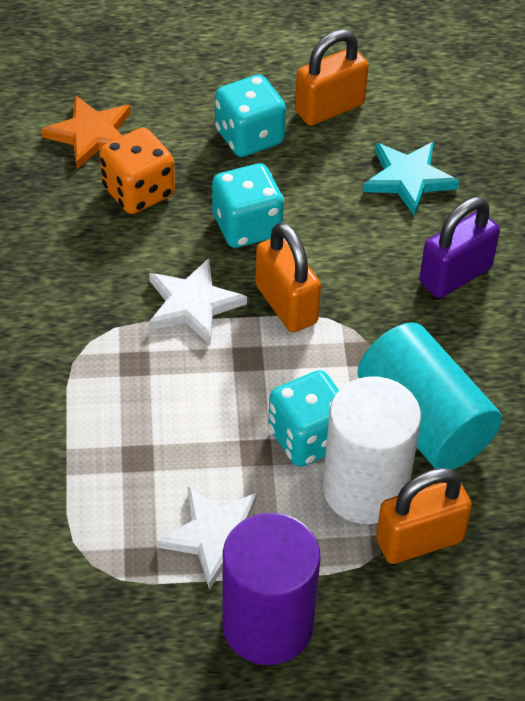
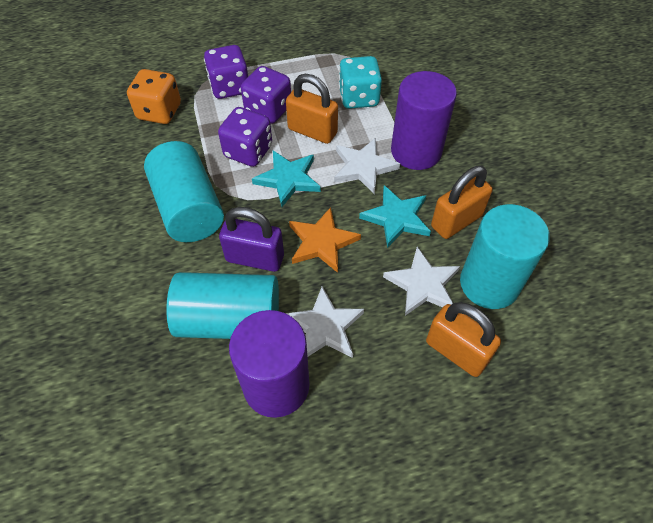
purple cylinder: 1 -> 2
purple dice: 0 -> 3
turquoise cylinder: 1 -> 3
turquoise dice: 3 -> 1
turquoise star: 1 -> 2
white cylinder: 1 -> 0
white star: 2 -> 3

